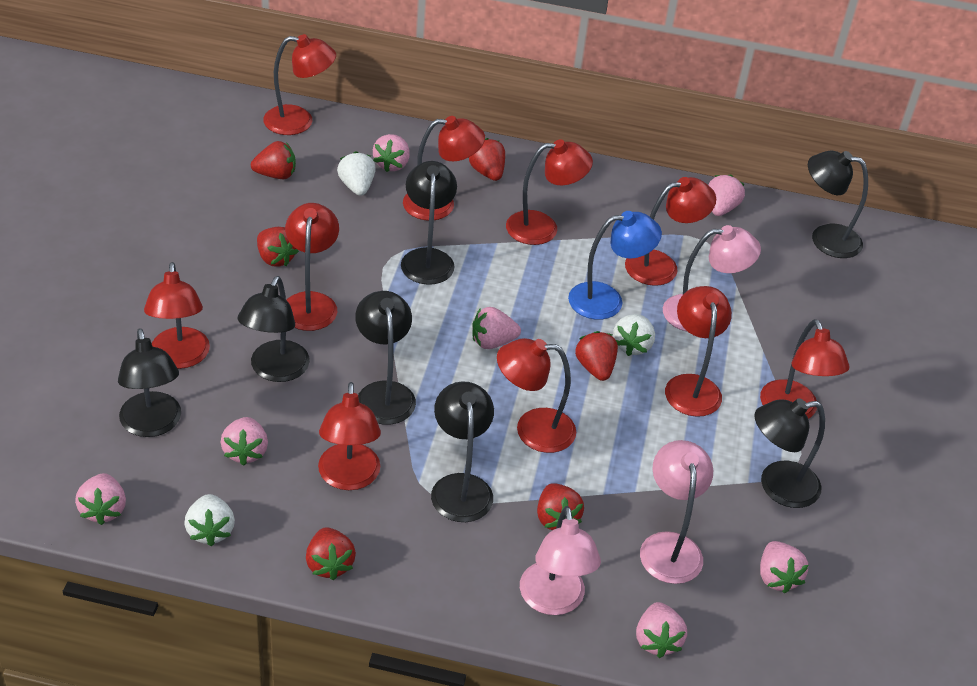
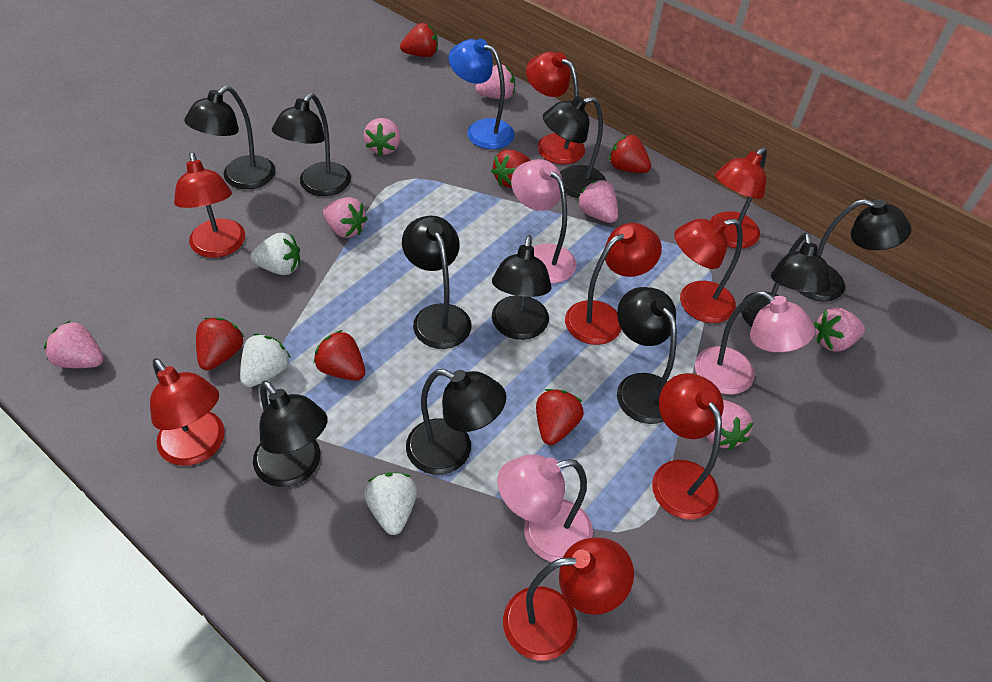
black lamp: 7 -> 10
red lamp: 10 -> 8

